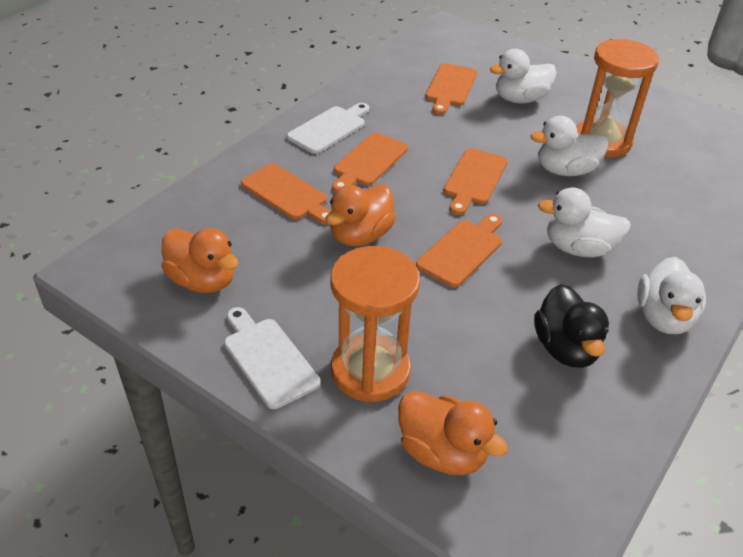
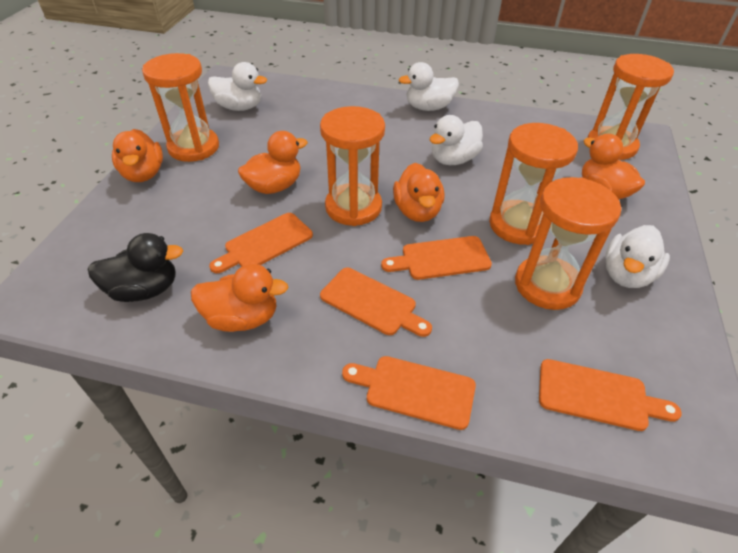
orange duck: 3 -> 5
orange hourglass: 2 -> 5
white cutting board: 2 -> 0

